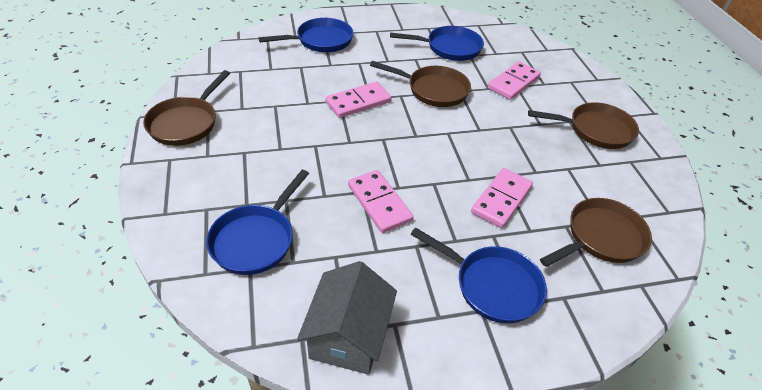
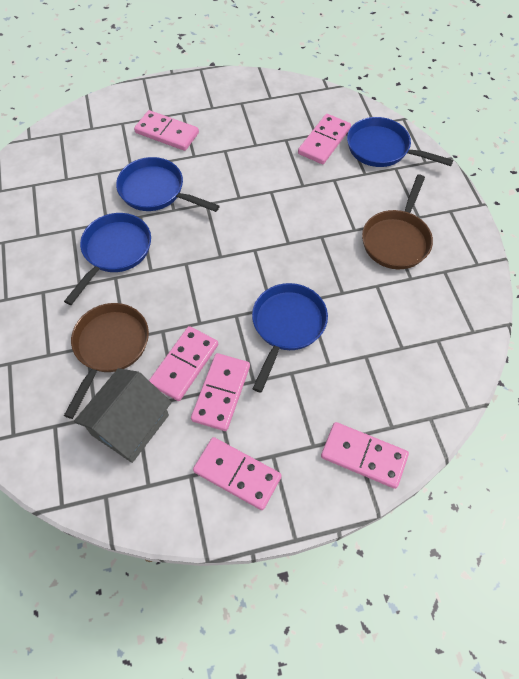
brown pan: 4 -> 2
pink domino: 4 -> 6

